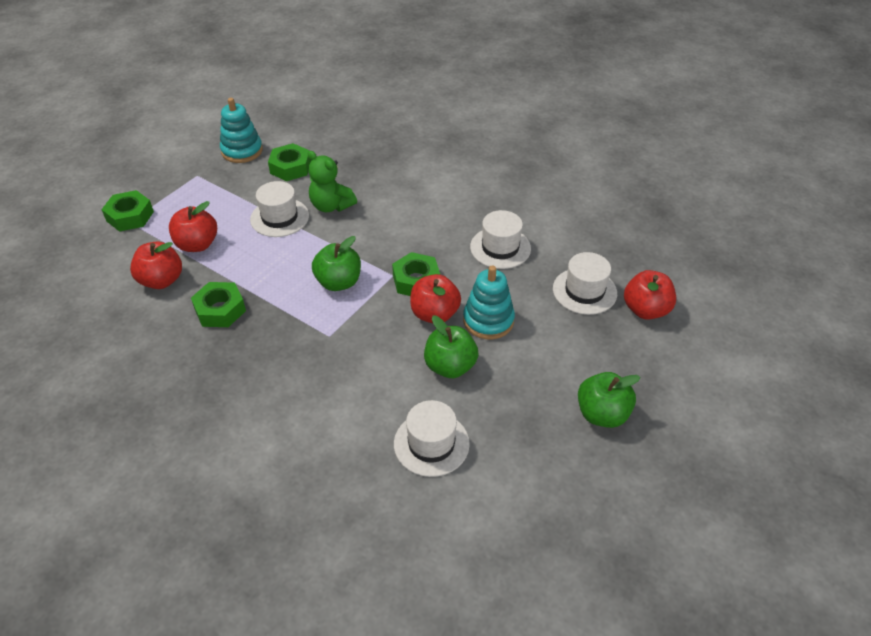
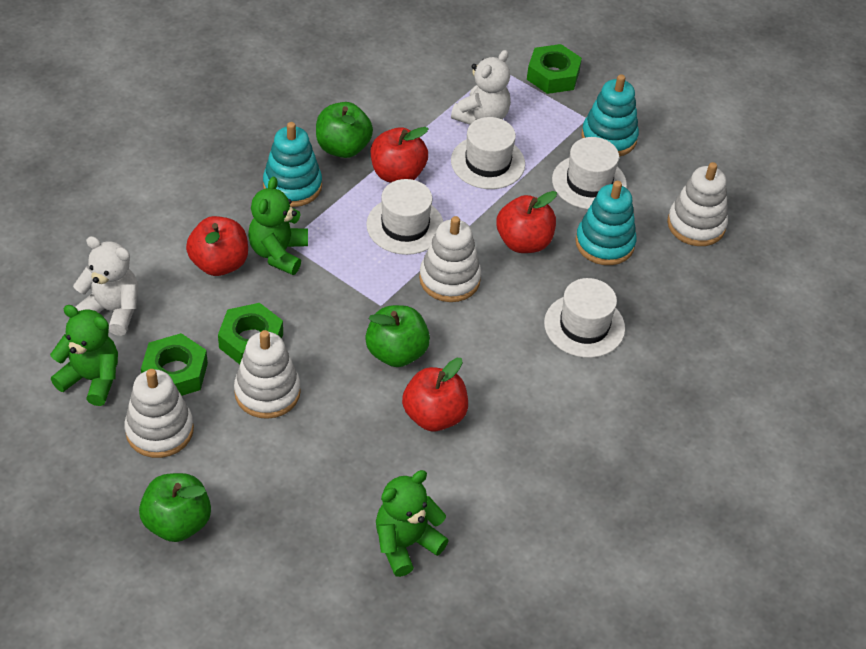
green nut: 4 -> 3
green teddy bear: 1 -> 3
turquoise stacking toy: 2 -> 3
white stacking toy: 0 -> 4
white teddy bear: 0 -> 2

